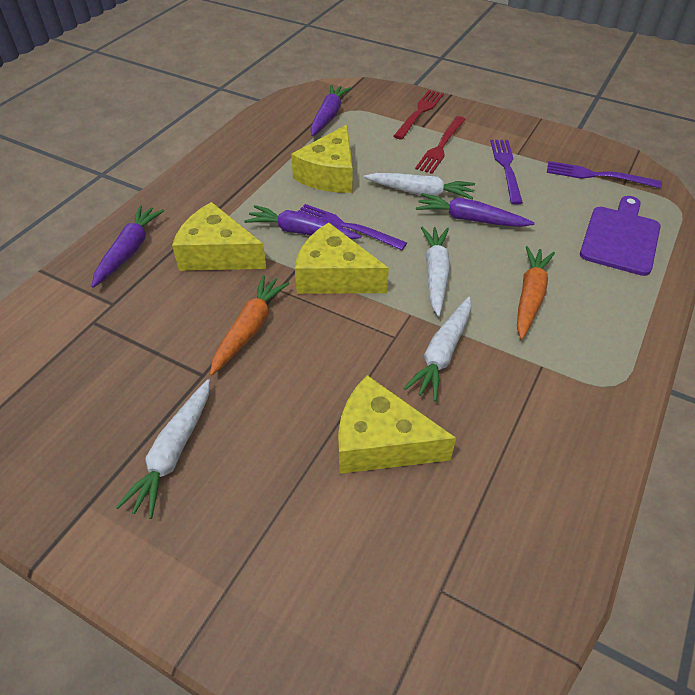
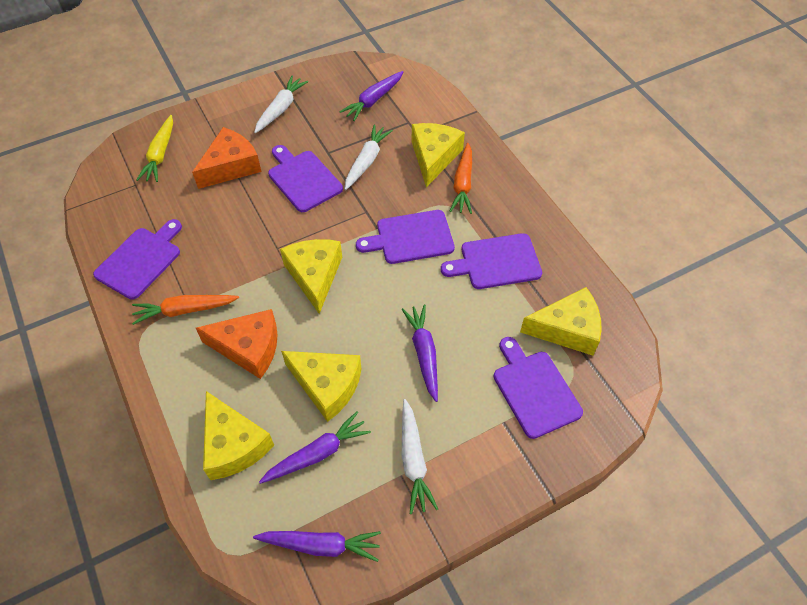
orange cheese: 0 -> 2
purple cutting board: 1 -> 5
purple fork: 3 -> 0
red fork: 2 -> 0
white carrot: 4 -> 3
yellow carrot: 0 -> 1
yellow cheese: 4 -> 5

